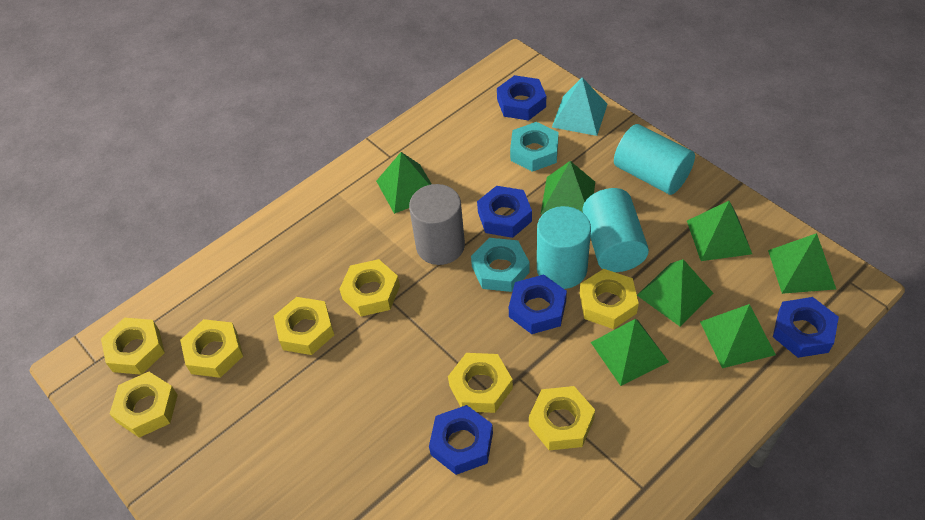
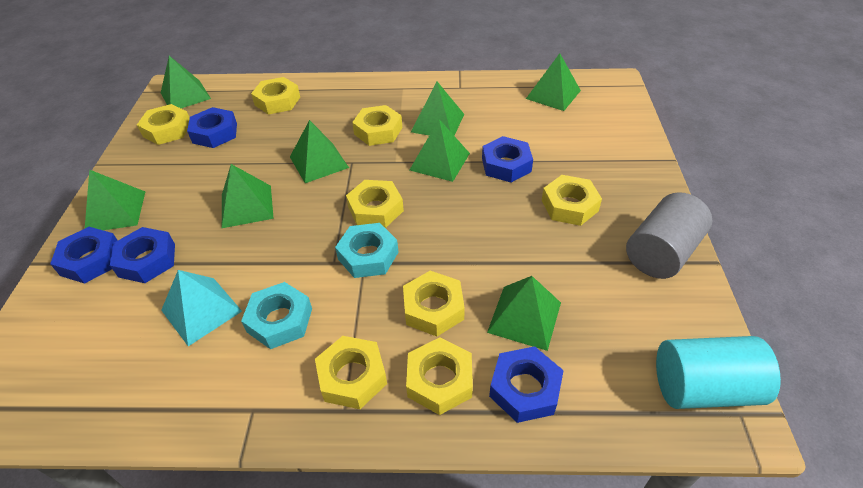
green pyramid: 7 -> 8
turquoise cylinder: 3 -> 1

